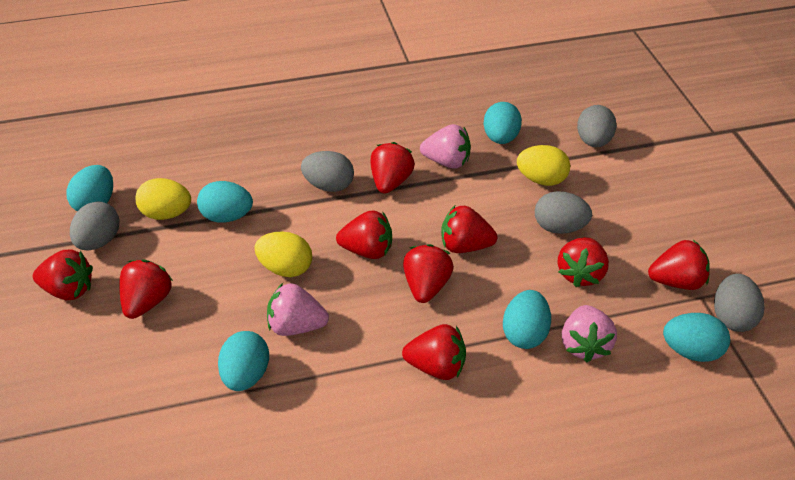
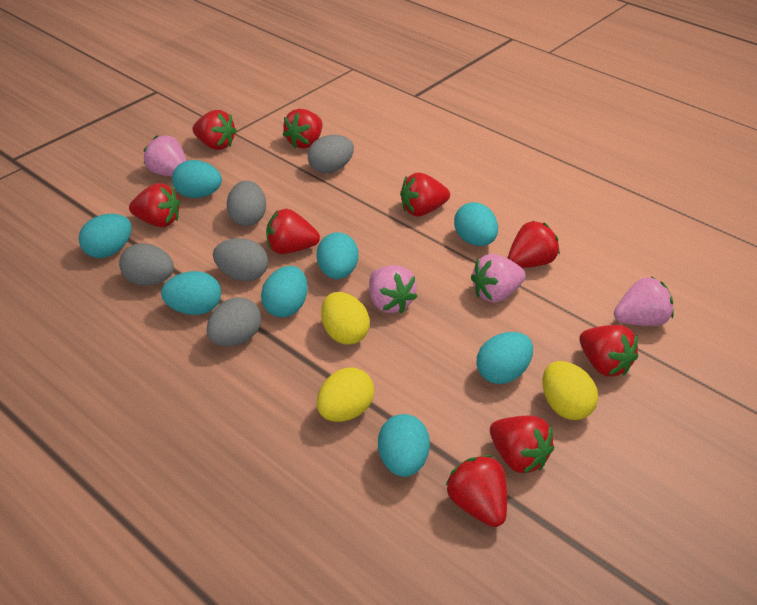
pink strawberry: 3 -> 4
turquoise egg: 6 -> 8

